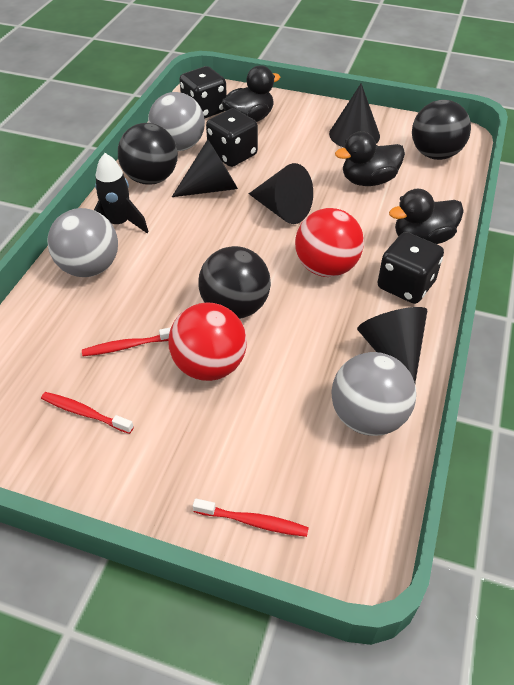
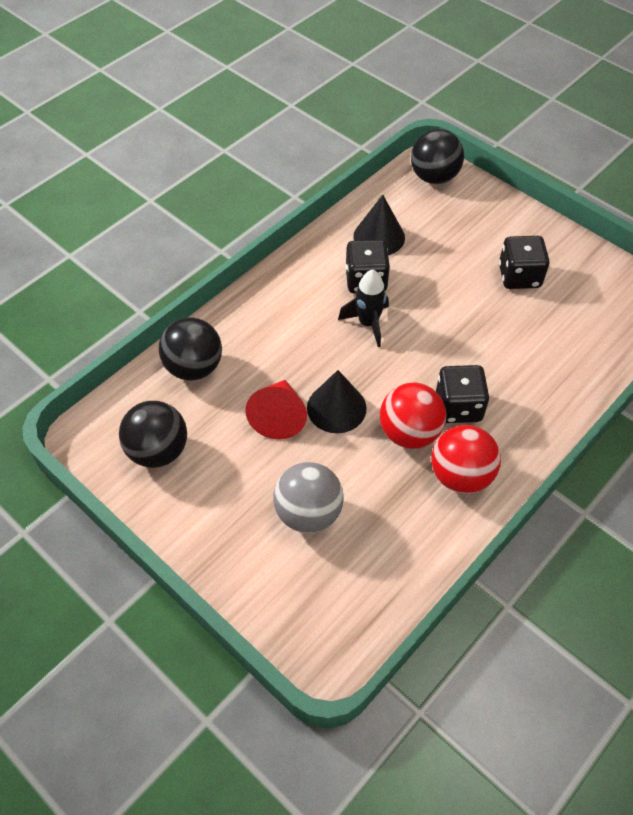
black cone: 4 -> 2
black duck: 3 -> 0
grey ball: 3 -> 1
red cone: 0 -> 1
red toothbrush: 3 -> 0

